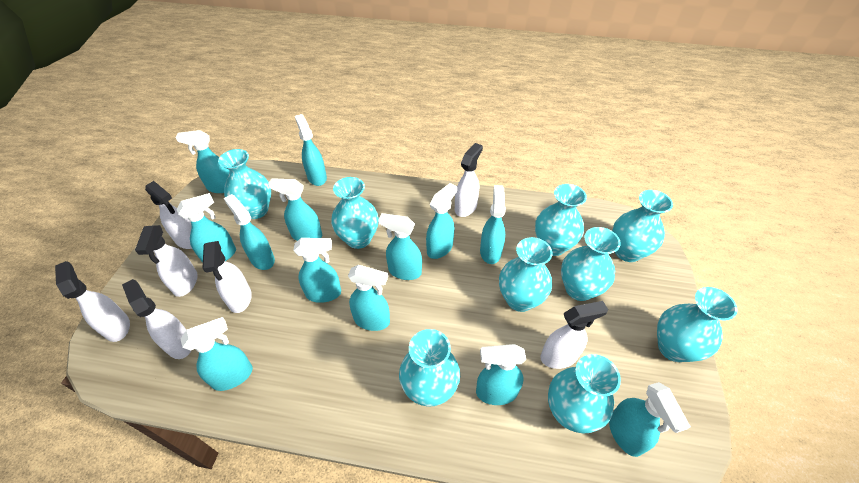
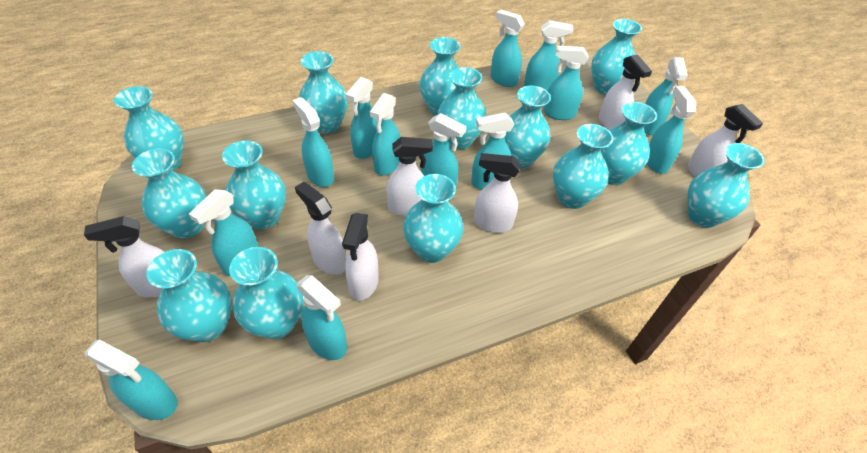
turquoise vase: 9 -> 14

